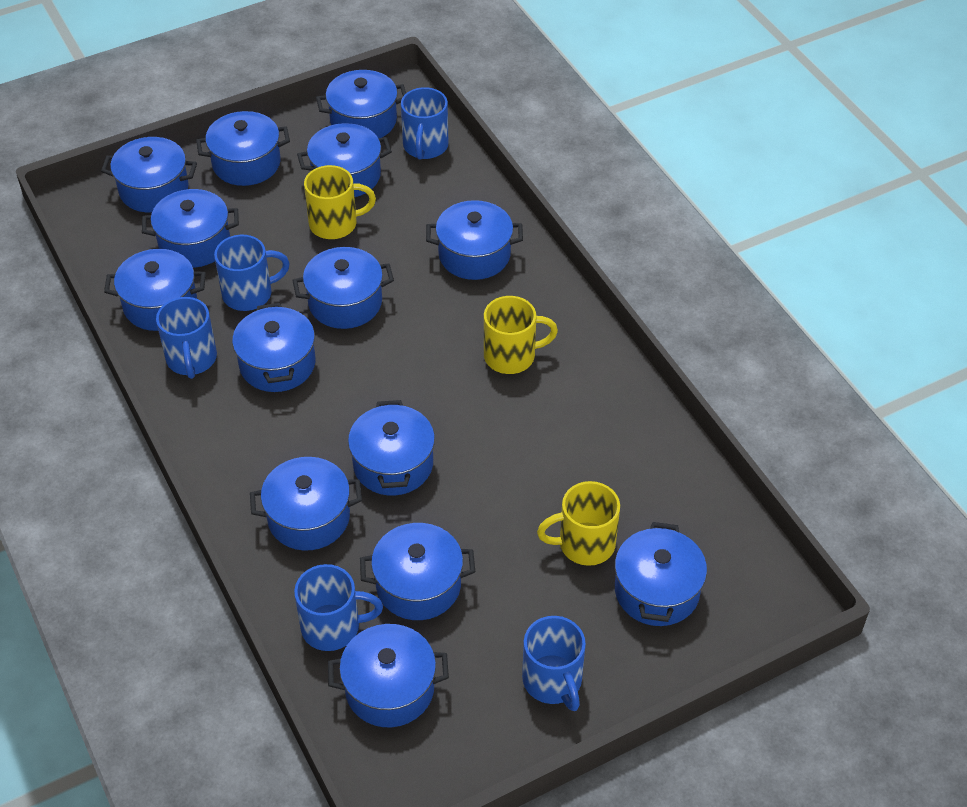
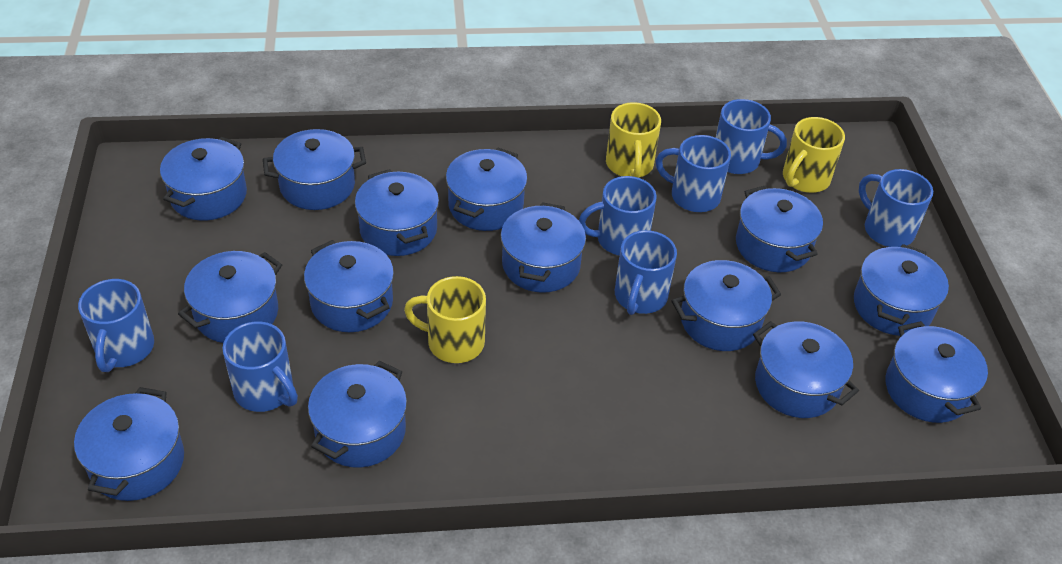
blue mug: 5 -> 7

